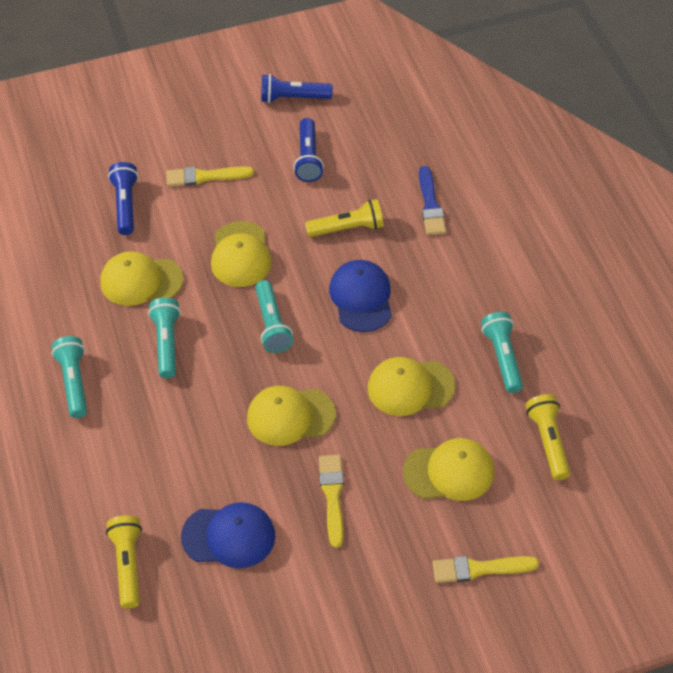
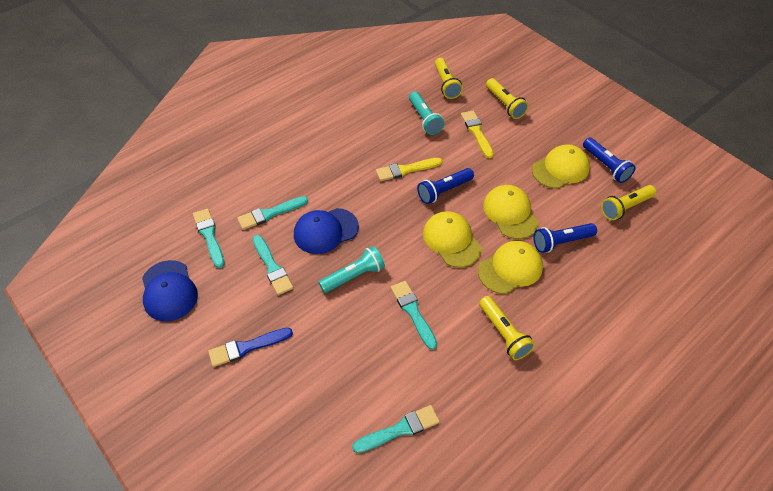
turquoise brush: 0 -> 5
turquoise flashlight: 4 -> 2
yellow brush: 3 -> 2
yellow cap: 5 -> 4
yellow flashlight: 3 -> 4

